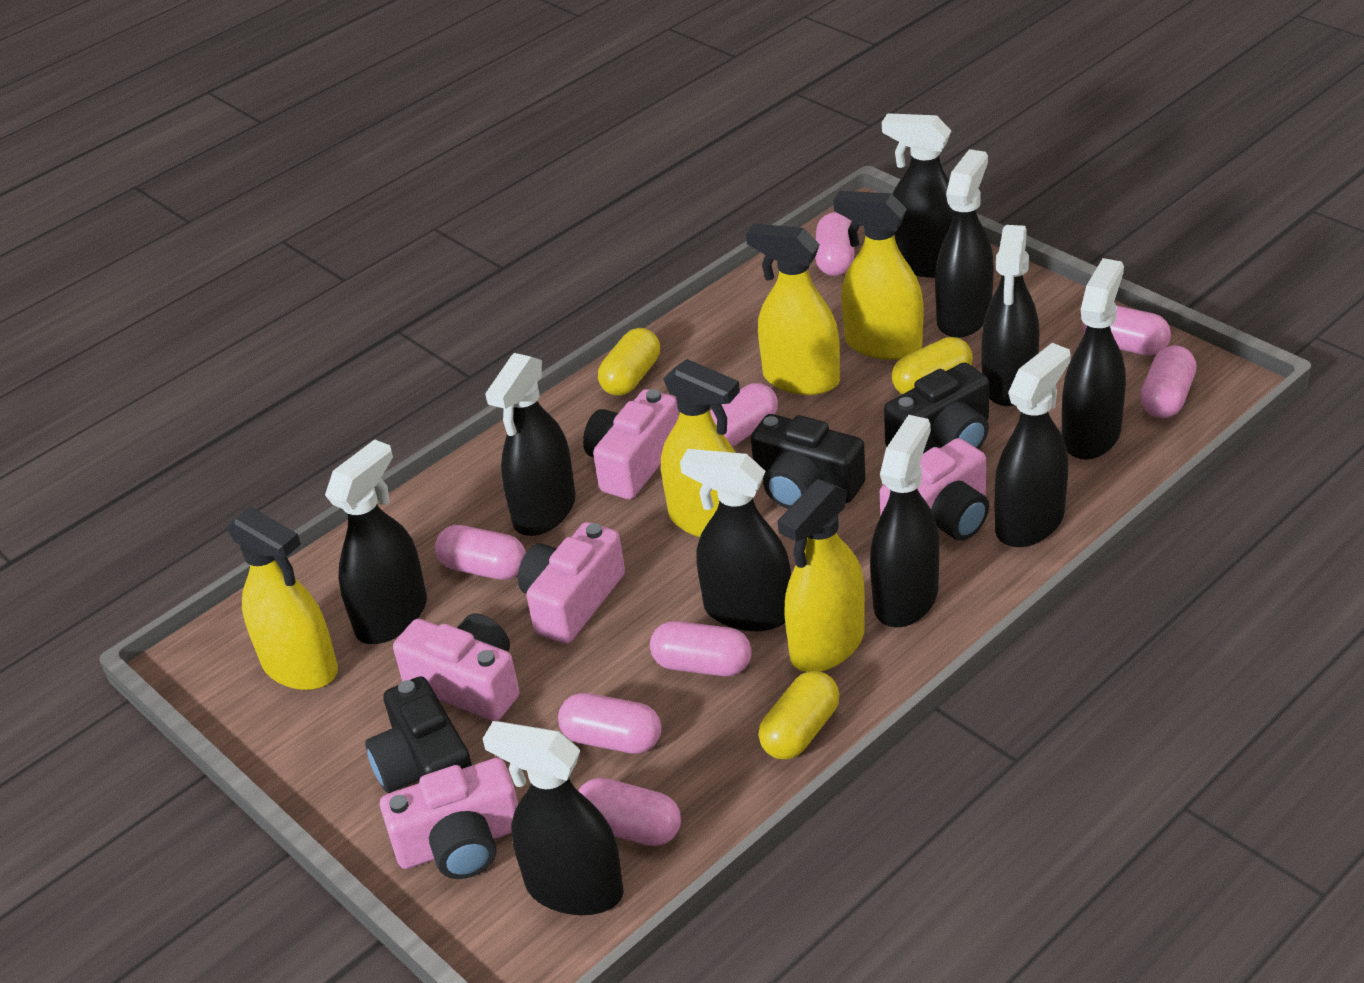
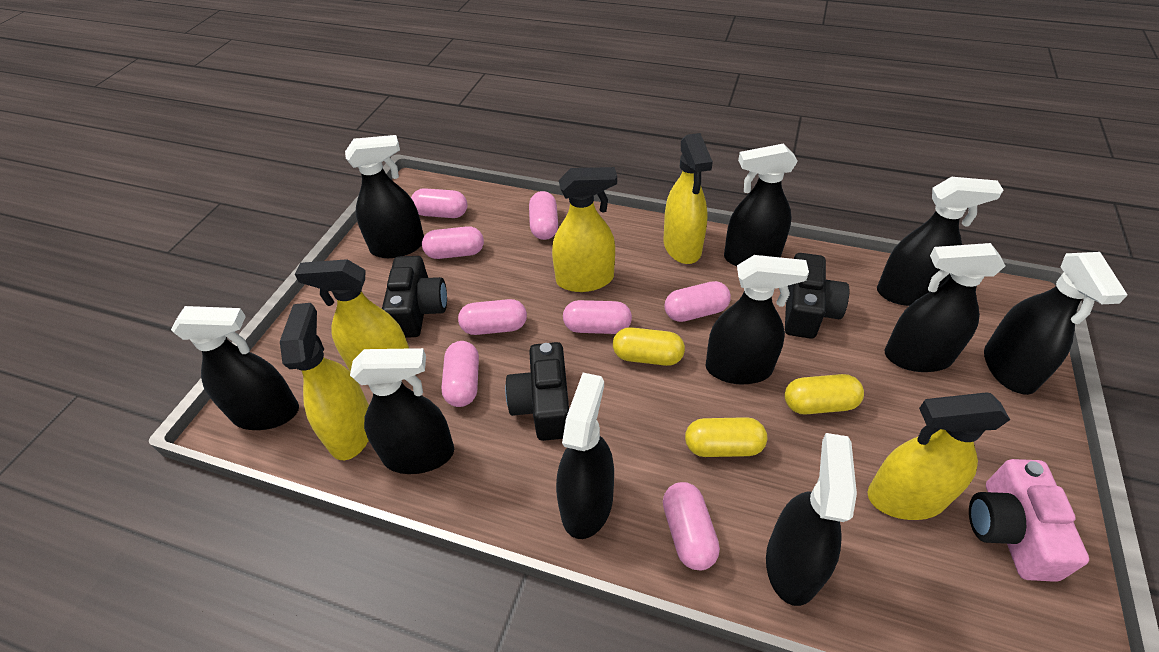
pink camera: 5 -> 1

